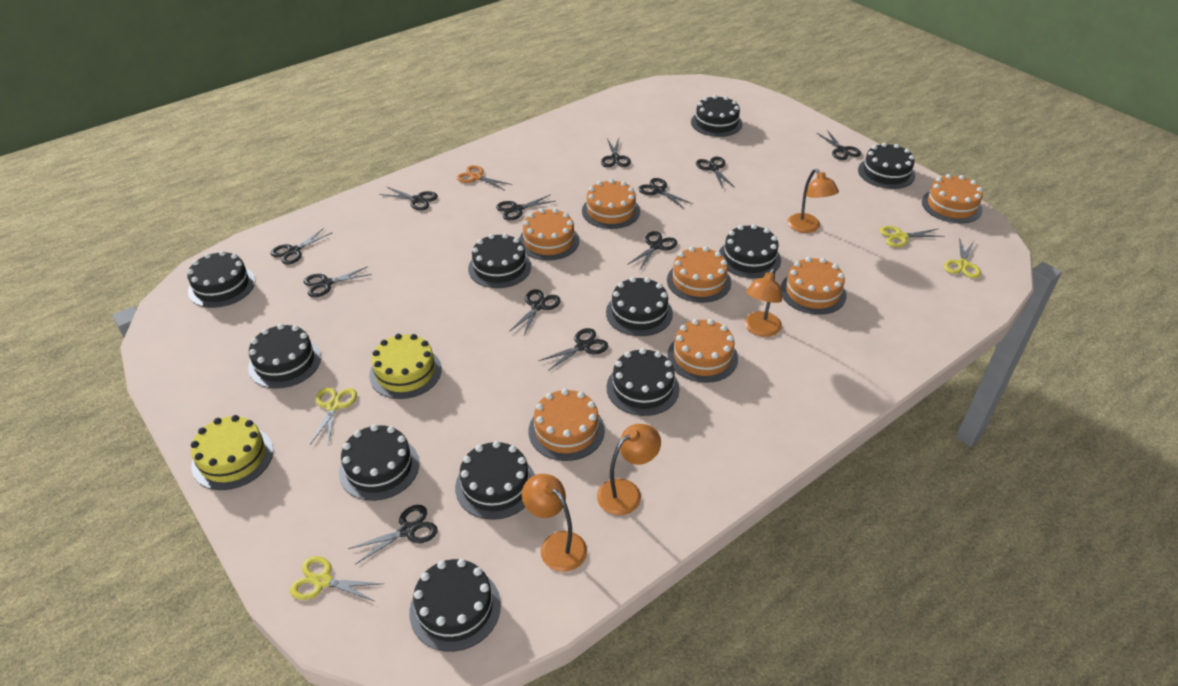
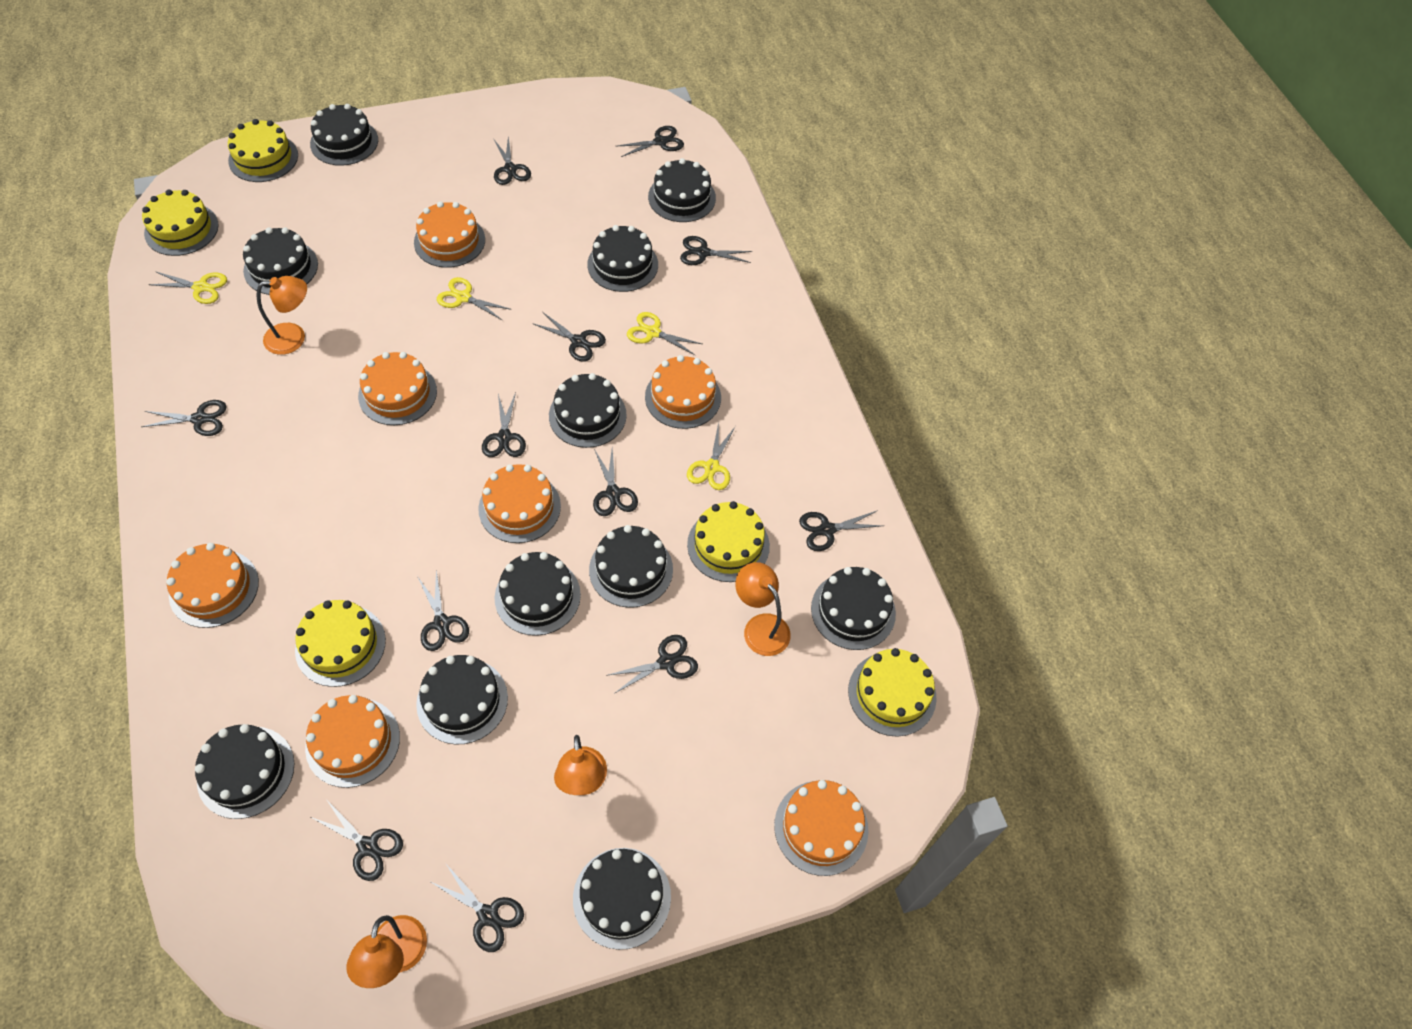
orange scissors: 1 -> 0
yellow cake: 2 -> 5

